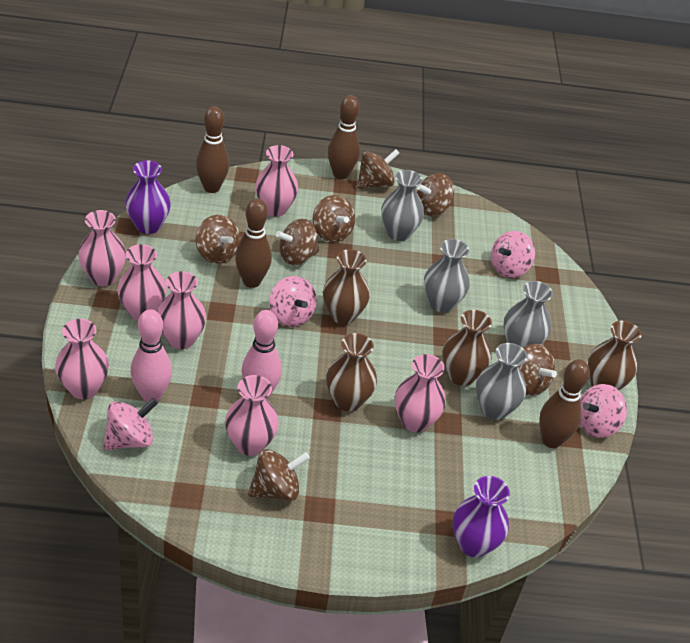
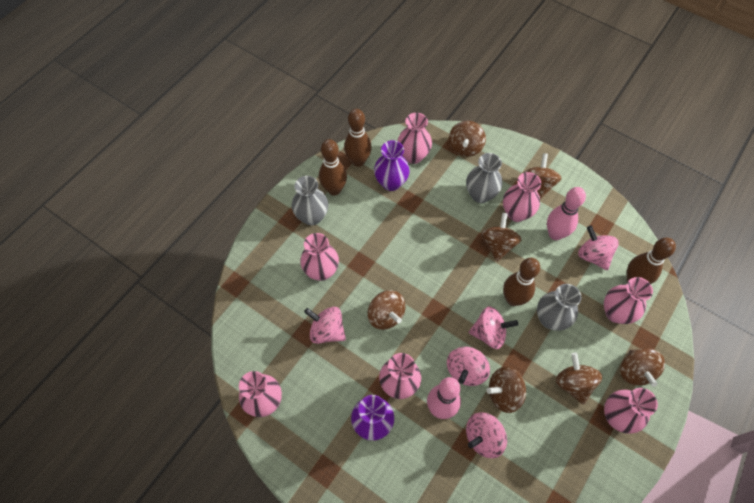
brown vase: 4 -> 0
grey vase: 4 -> 3
pink spinning top: 4 -> 5

